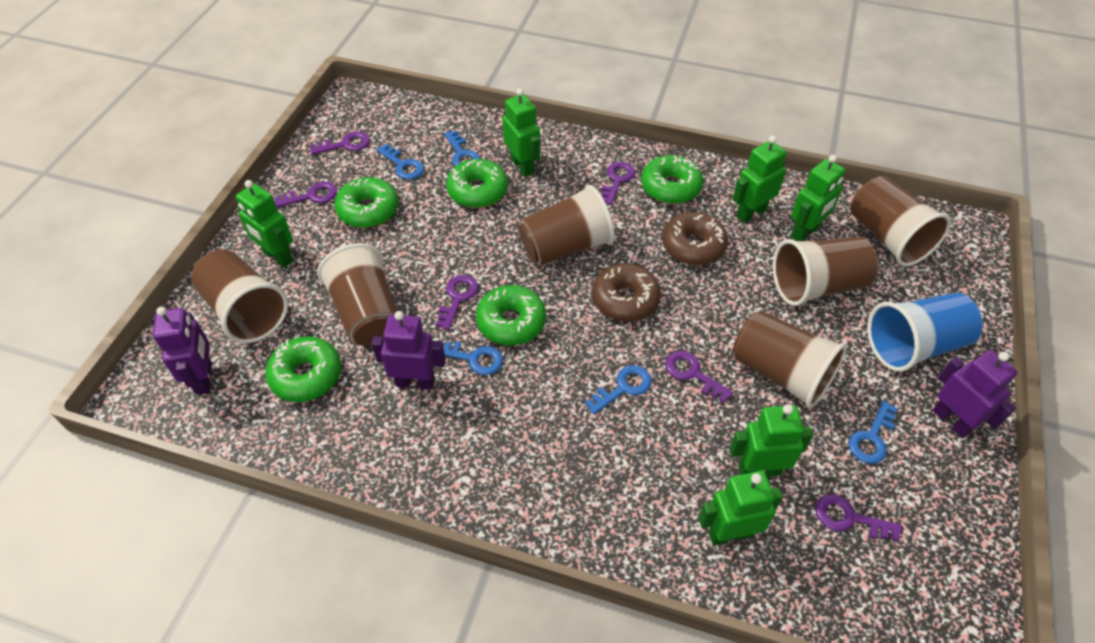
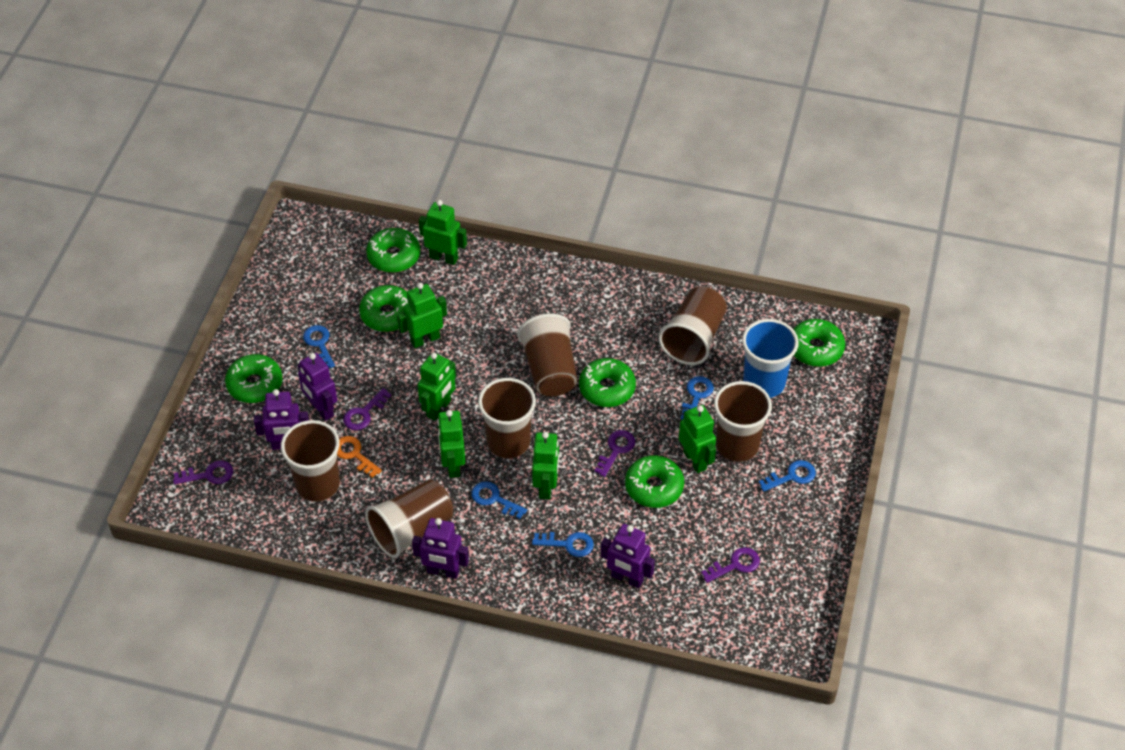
brown donut: 2 -> 0
green donut: 5 -> 6
orange key: 0 -> 1
purple key: 6 -> 4
purple robot: 3 -> 4

